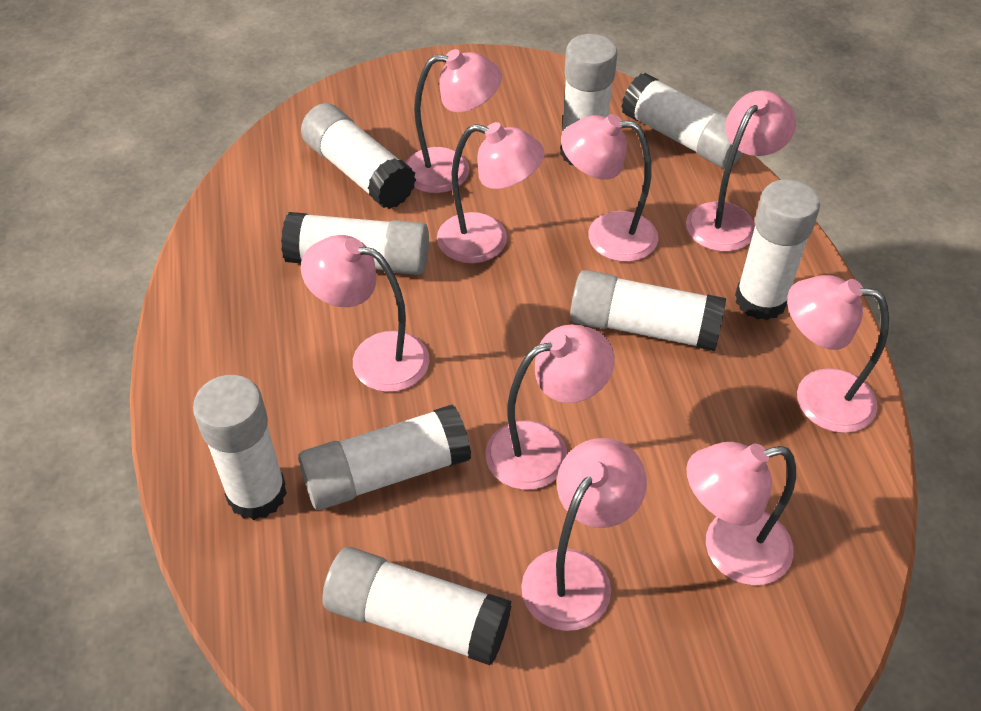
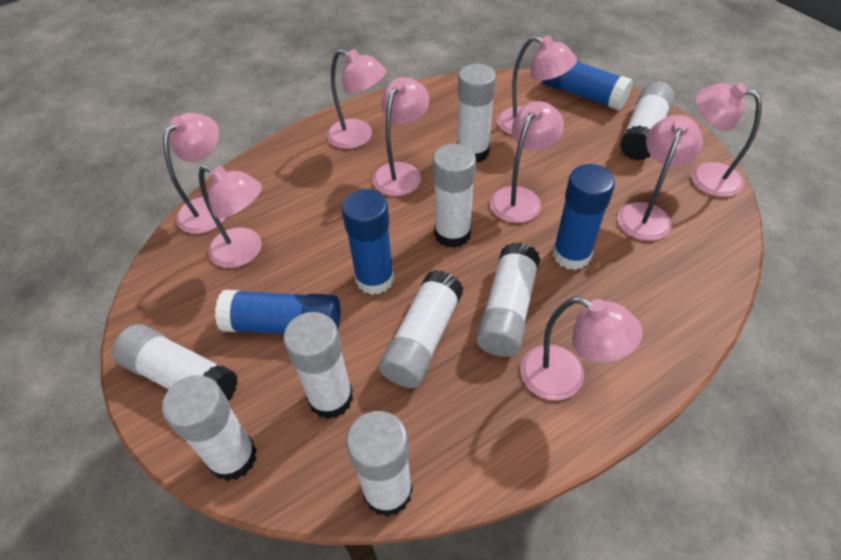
blue glue stick: 0 -> 4

